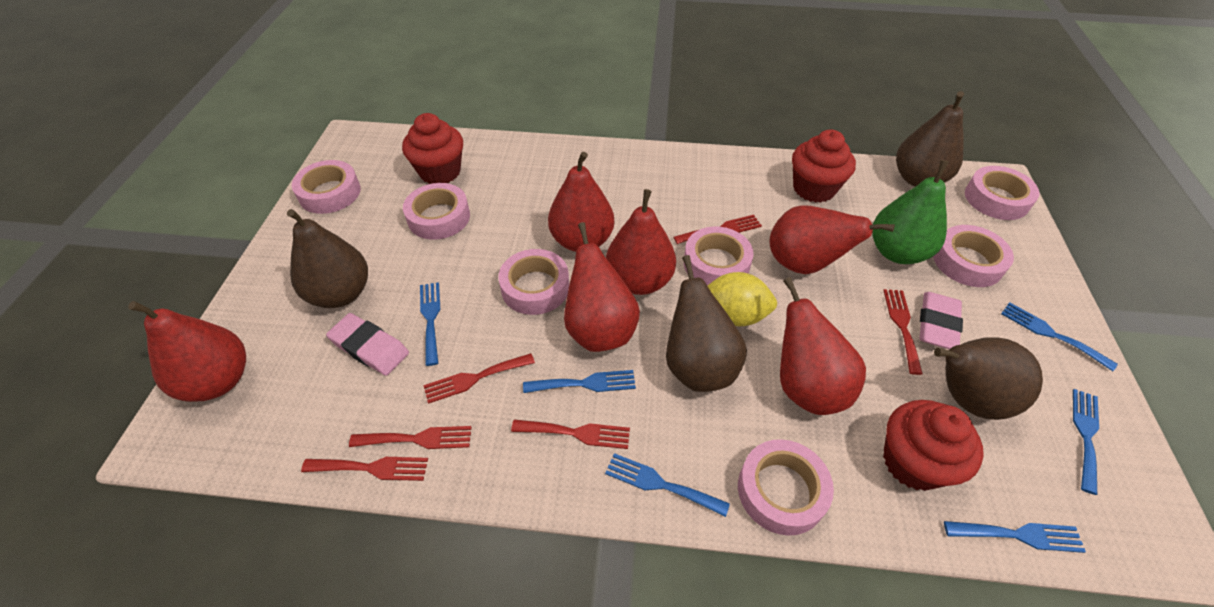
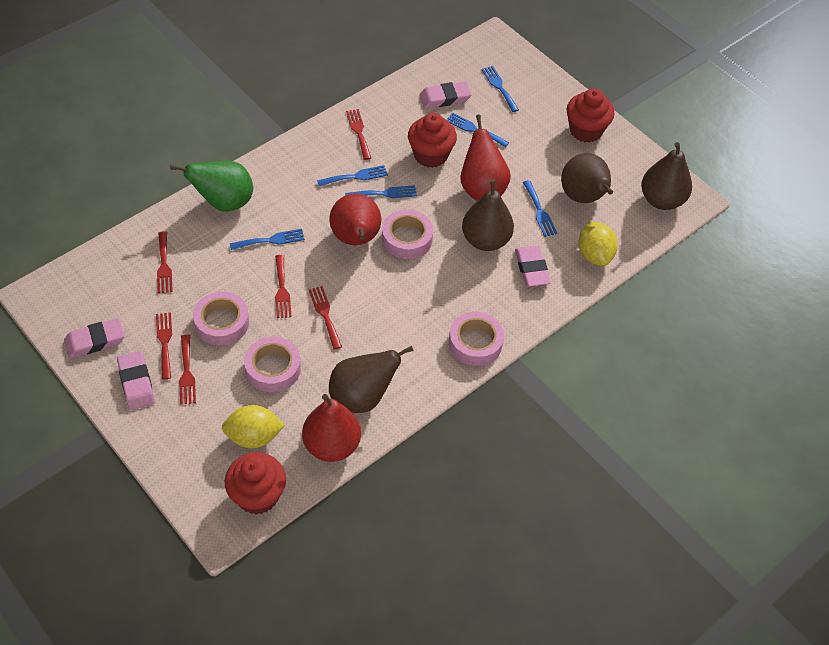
pink eraser: 2 -> 4
pink tape: 7 -> 4
red pear: 6 -> 3
yellow lemon: 1 -> 2

